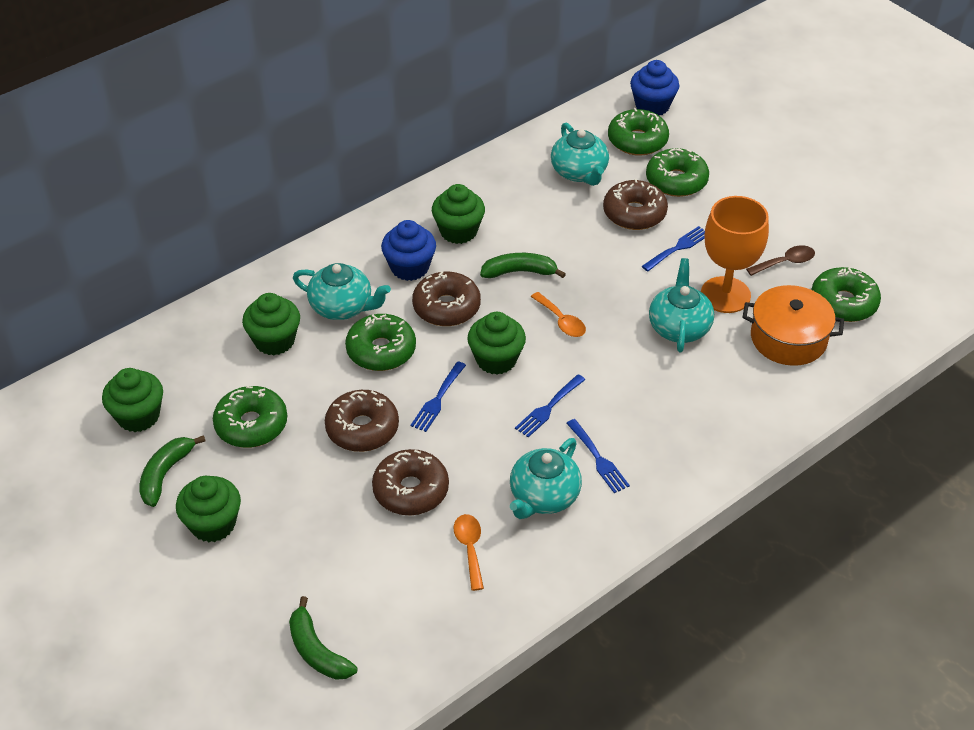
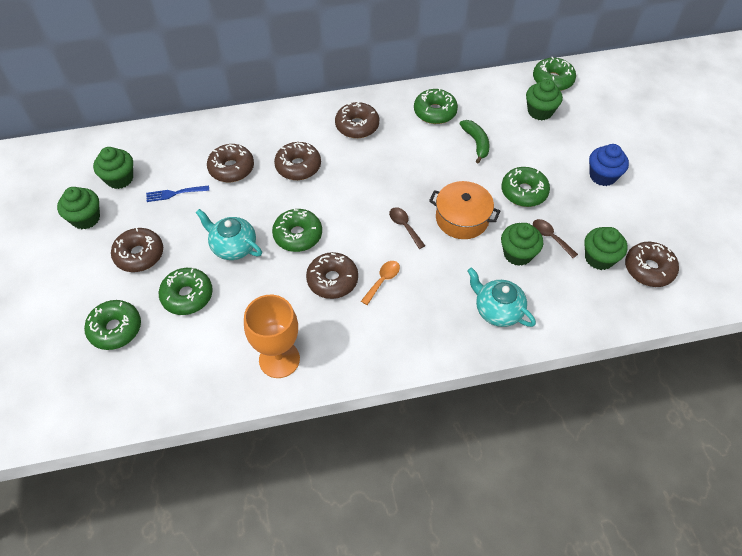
blue cupcake: 2 -> 1
blue fork: 4 -> 1
brown donut: 4 -> 6
brown spoon: 1 -> 2
green banana: 3 -> 1
green donut: 5 -> 6
orange spoon: 2 -> 1
turquoise teapot: 4 -> 2

